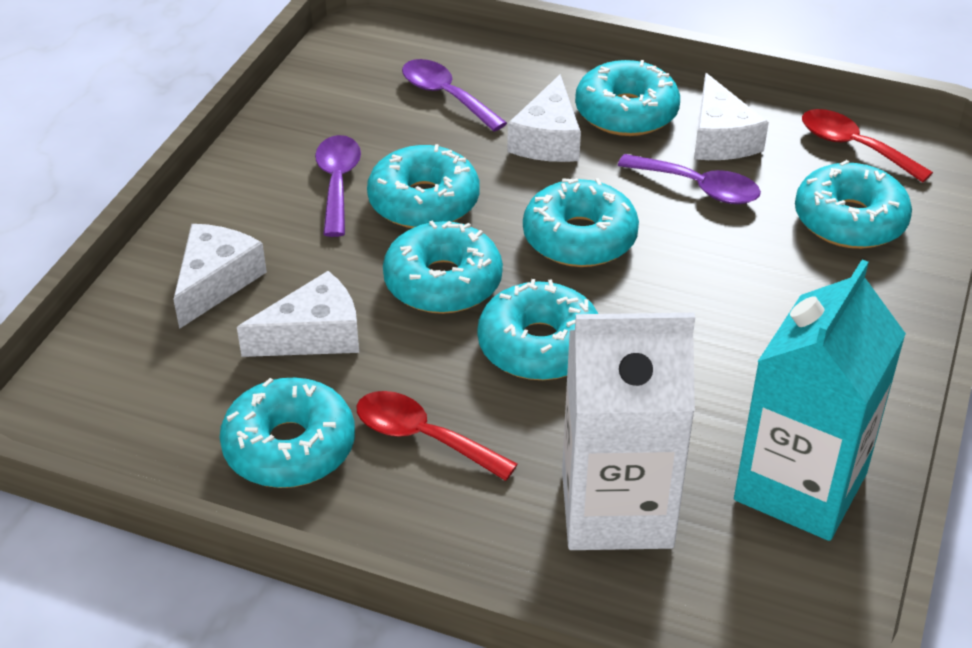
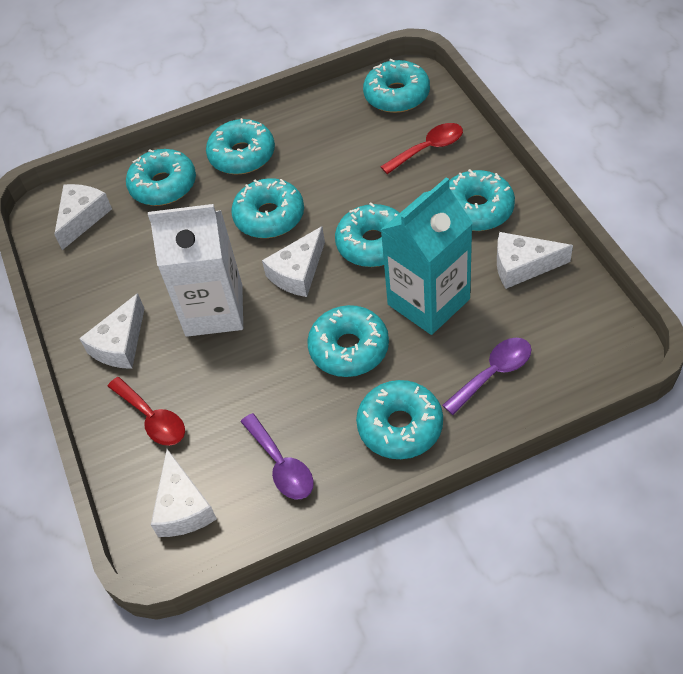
purple spoon: 3 -> 2
turquoise donut: 7 -> 8
white cheese: 4 -> 5

